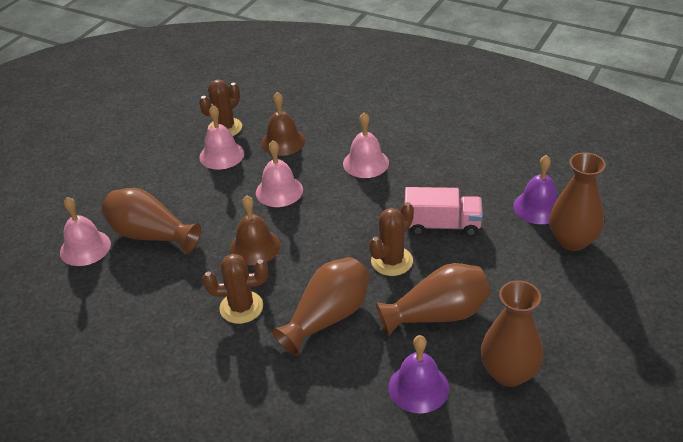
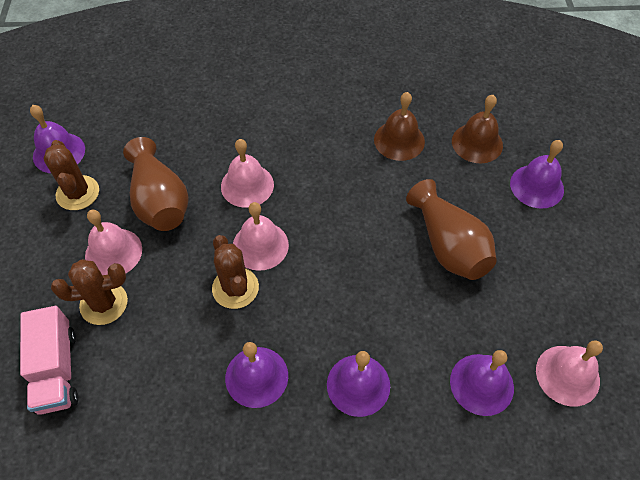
brown vase: 5 -> 2
purple bell: 2 -> 5

